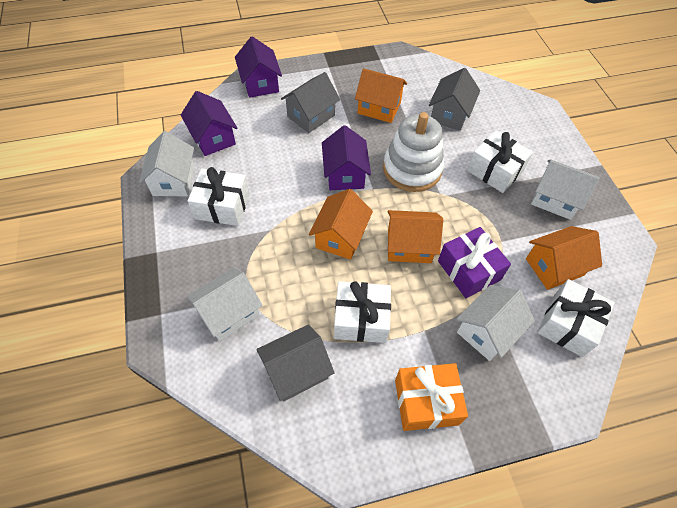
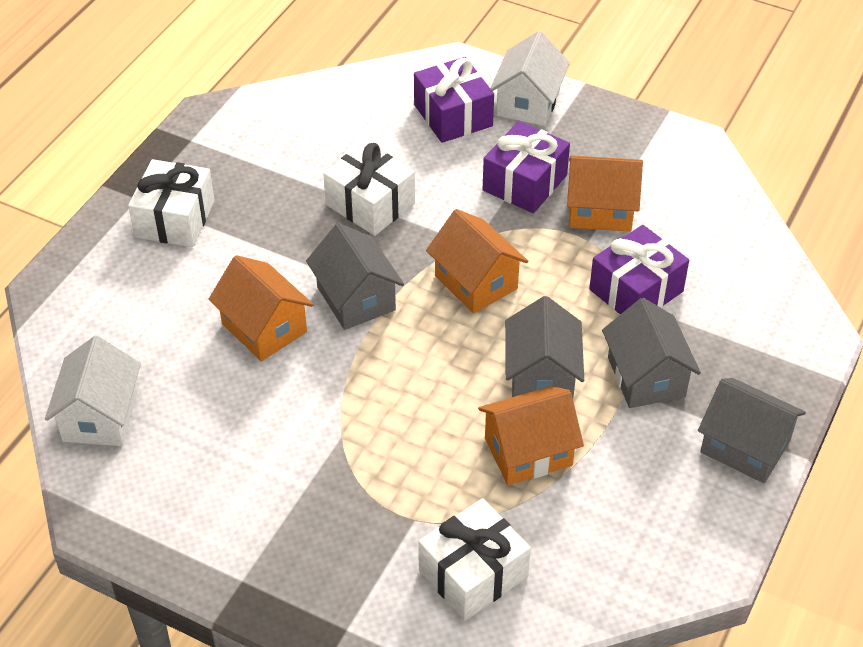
grey house: 3 -> 4
orange gift: 1 -> 0
purple gift: 1 -> 3
purple house: 3 -> 0
white gift: 4 -> 3
white house: 4 -> 2
white stacking toy: 1 -> 0

